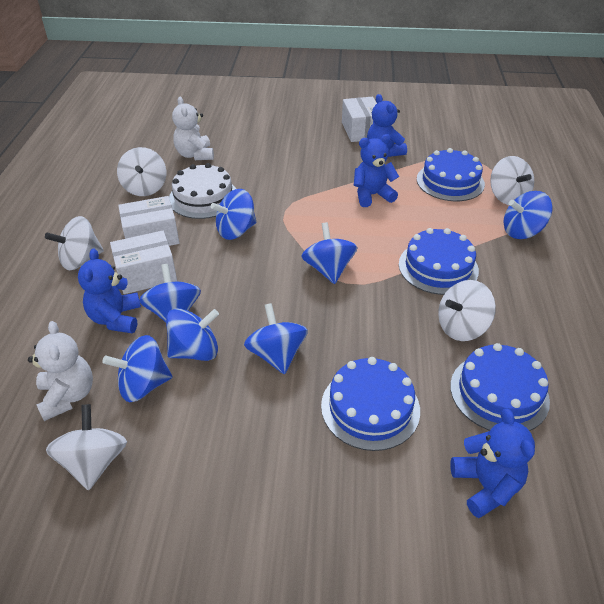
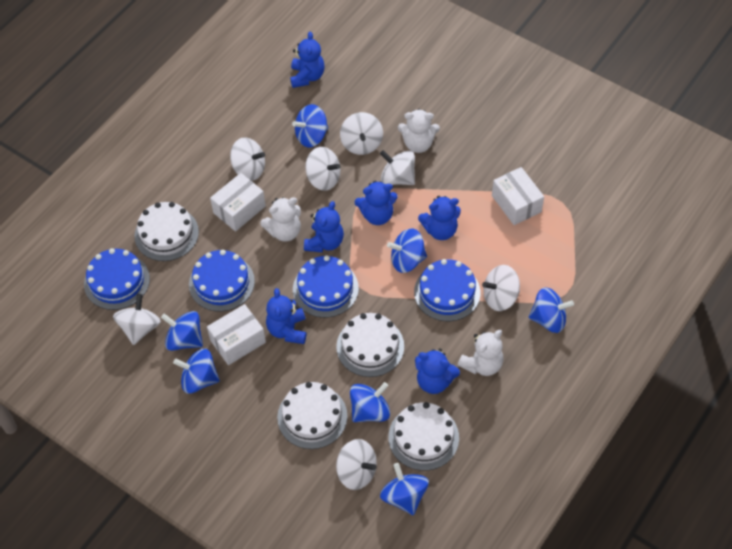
blue teddy bear: 4 -> 6
white cake: 1 -> 4
white spinning top: 5 -> 7
white teddy bear: 2 -> 3

